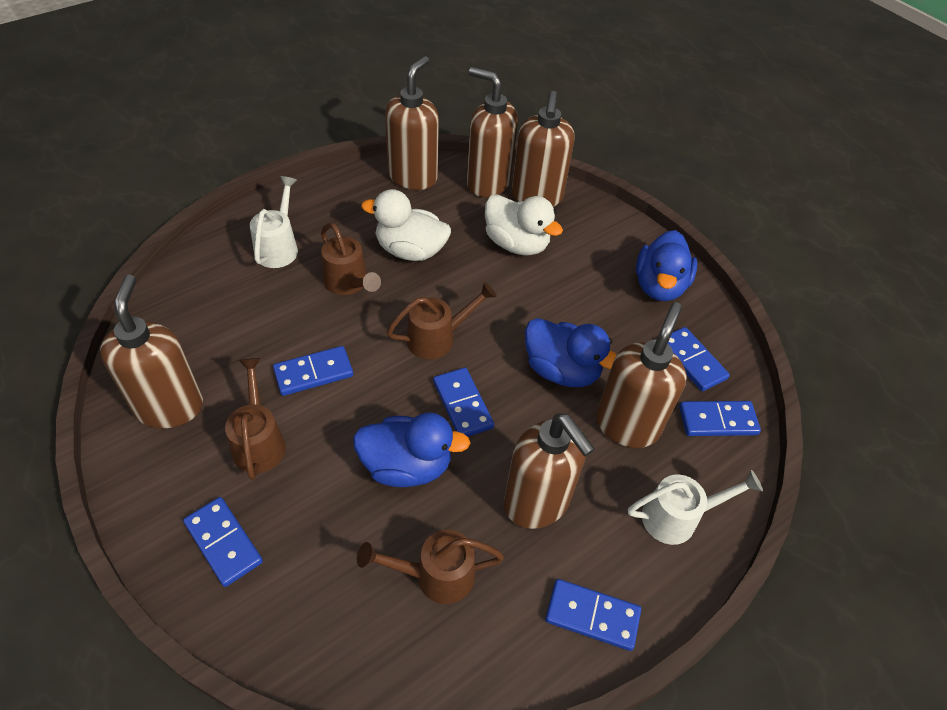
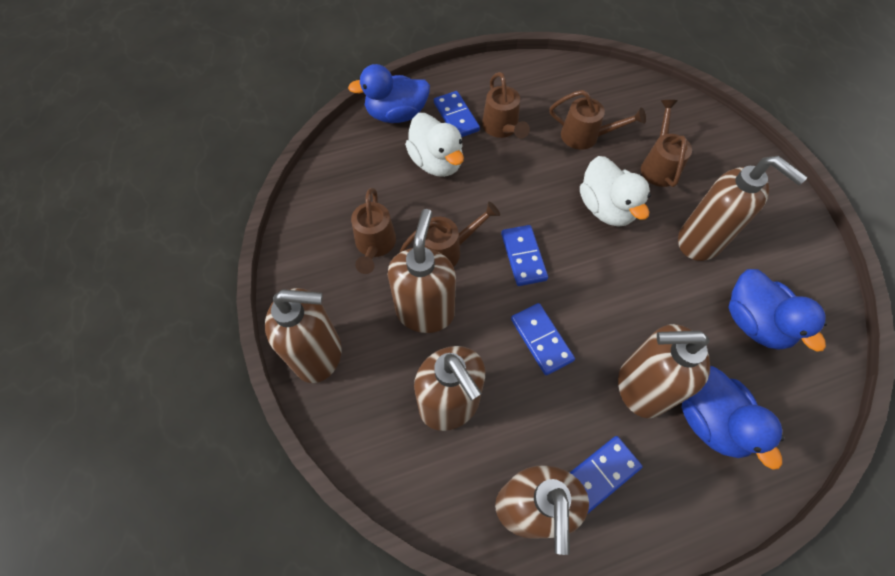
blue domino: 6 -> 4
brown watering can: 4 -> 5
white watering can: 2 -> 0

